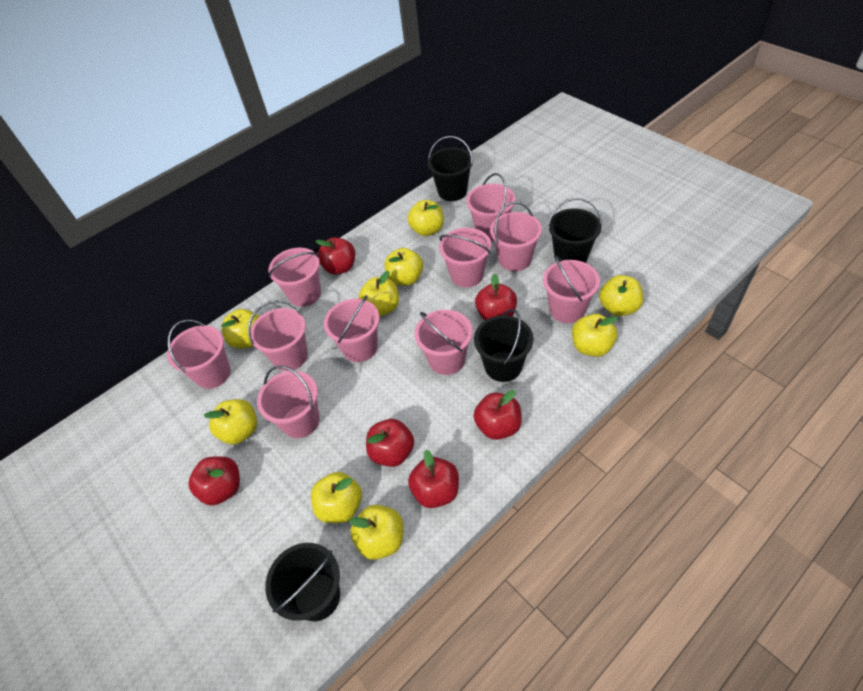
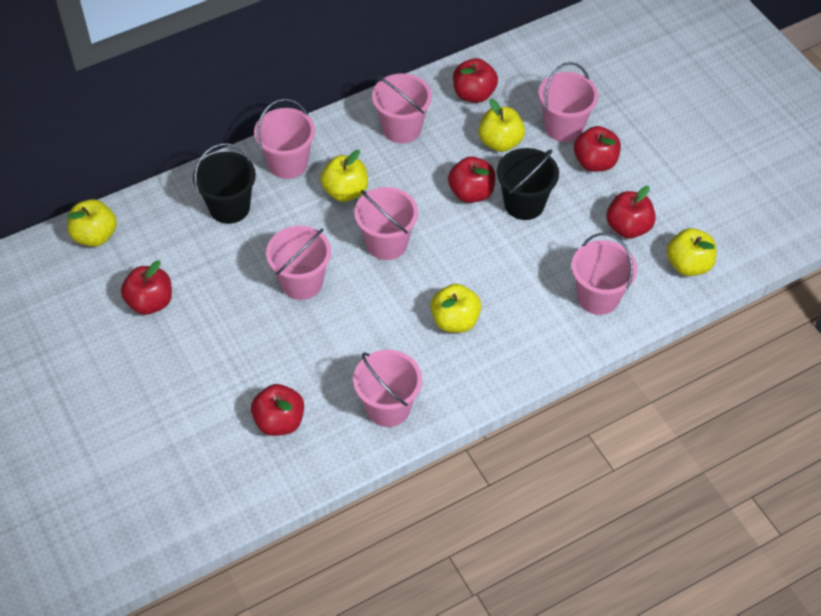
black bucket: 4 -> 2
pink bucket: 10 -> 7
yellow apple: 9 -> 5

